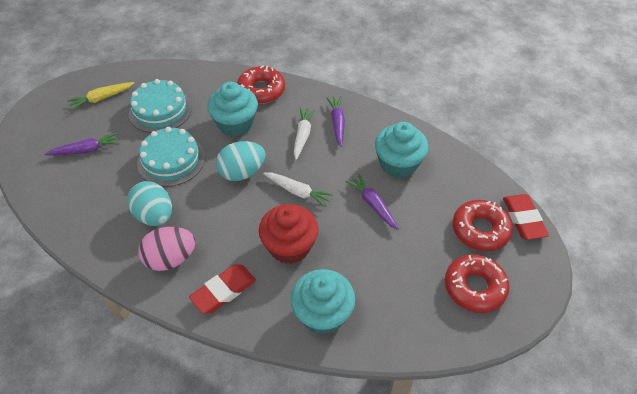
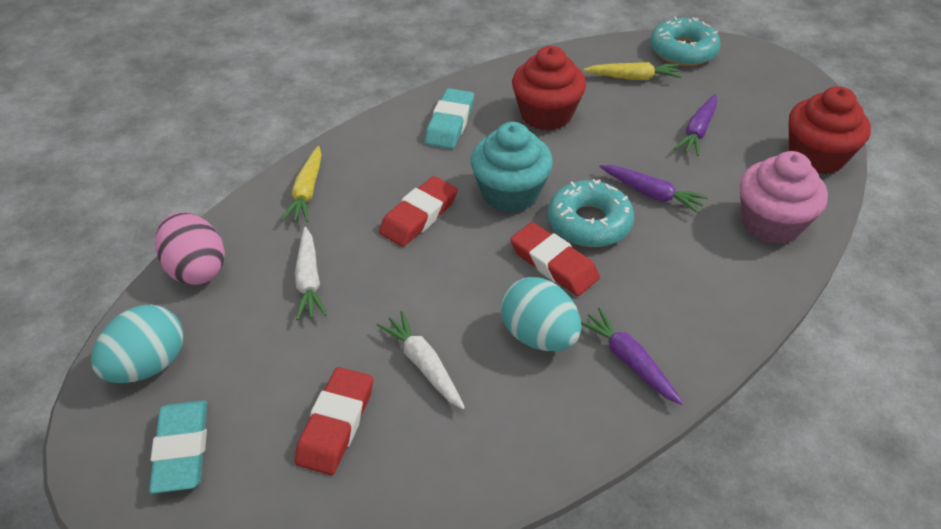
pink cupcake: 0 -> 1
red cupcake: 1 -> 2
red donut: 3 -> 0
red eraser: 2 -> 3
turquoise cake: 2 -> 0
turquoise cupcake: 3 -> 1
turquoise donut: 0 -> 2
turquoise eraser: 0 -> 2
yellow carrot: 1 -> 2

